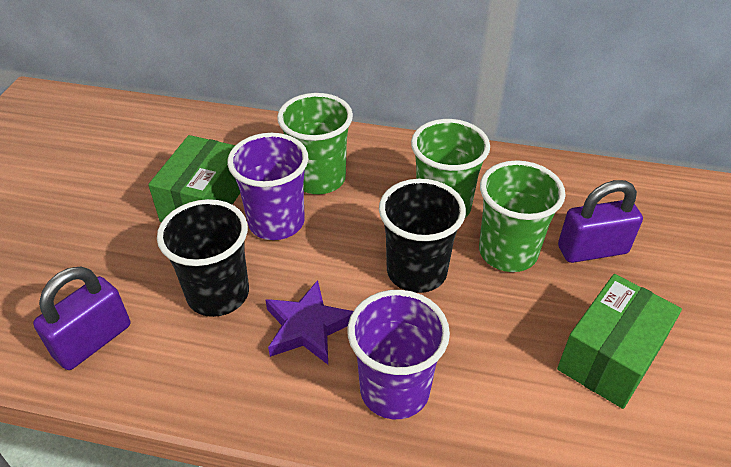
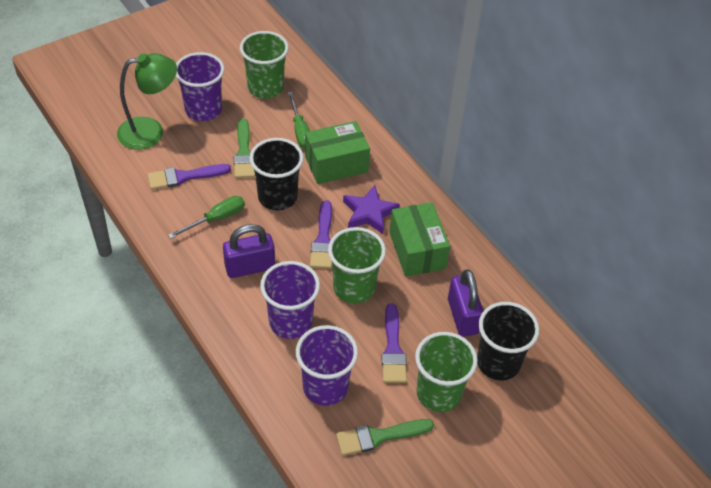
green brush: 0 -> 2
green lamp: 0 -> 1
green screwdriver: 0 -> 2
purple brush: 0 -> 3
purple cup: 2 -> 3

